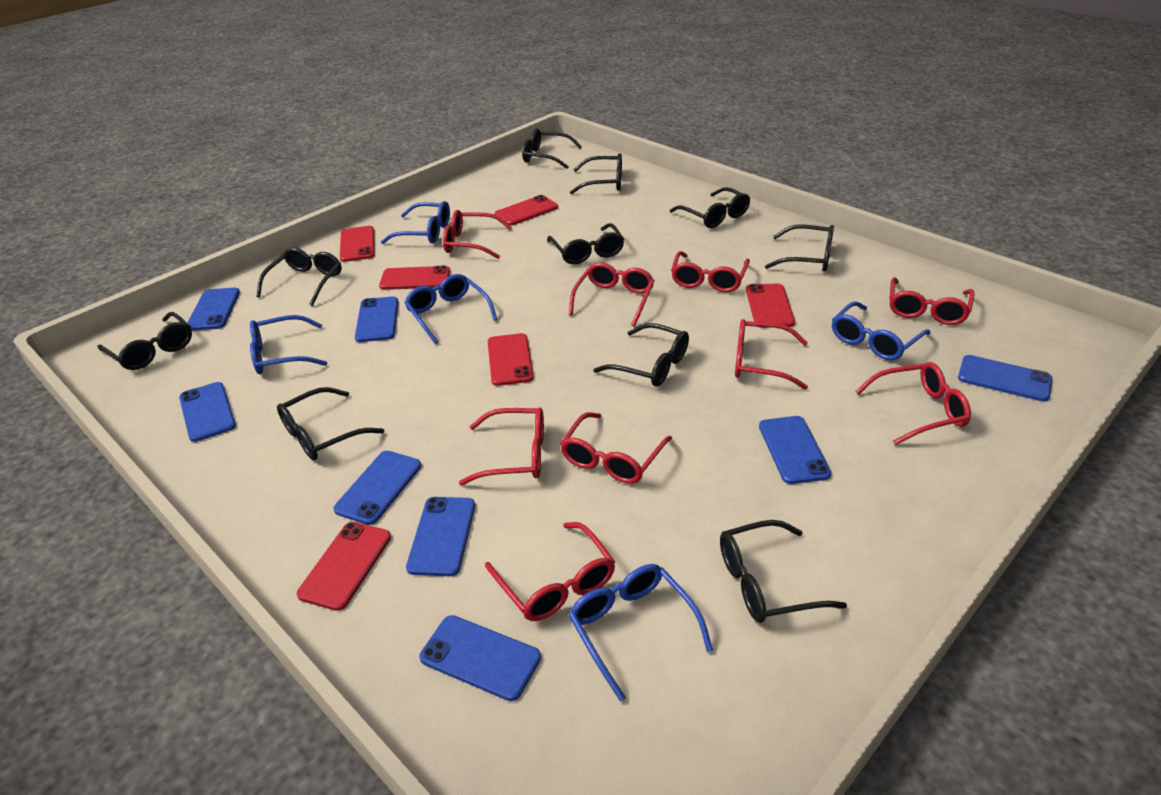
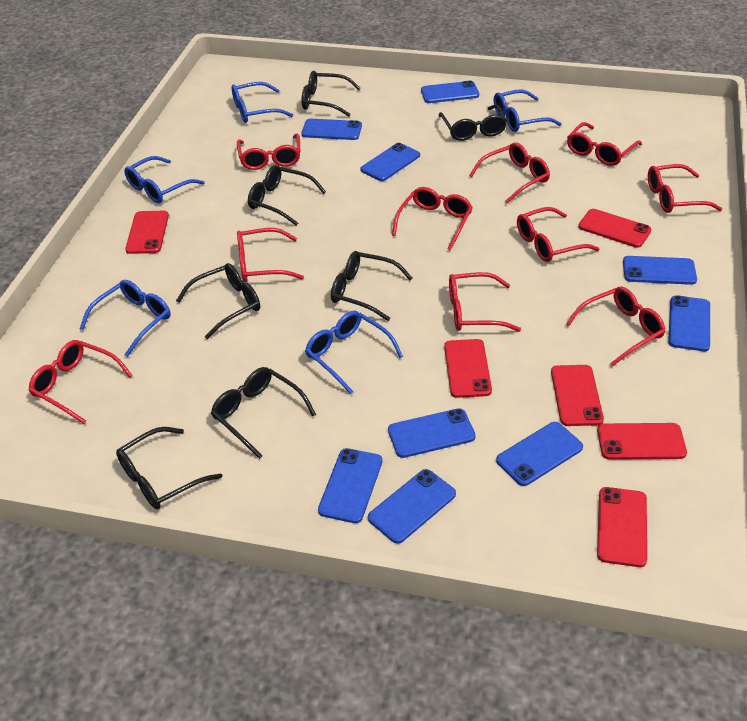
black glasses: 10 -> 7
blue phone: 8 -> 9
red glasses: 9 -> 10

